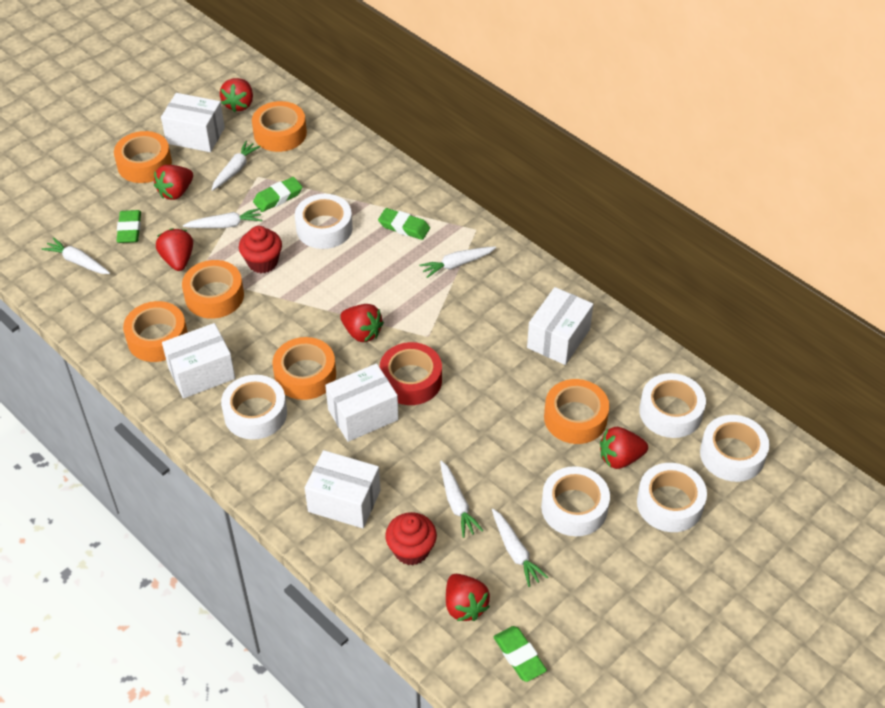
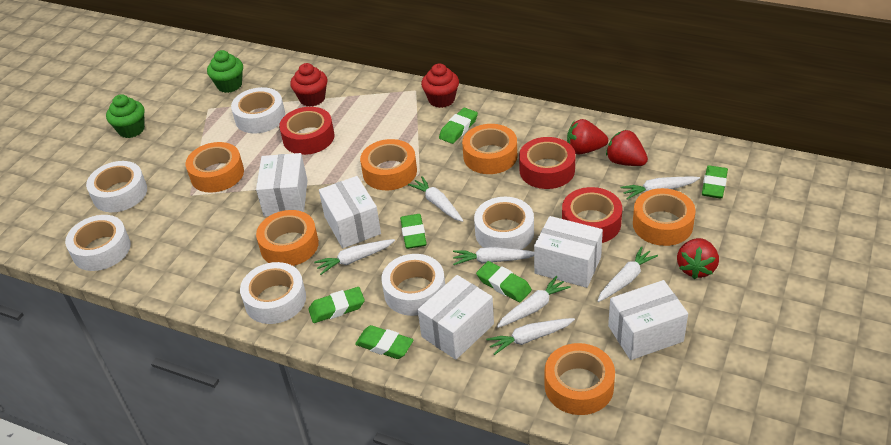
green cupcake: 0 -> 2
green eraser: 4 -> 6
red strawberry: 6 -> 3
red tape: 1 -> 3
white carrot: 6 -> 7

